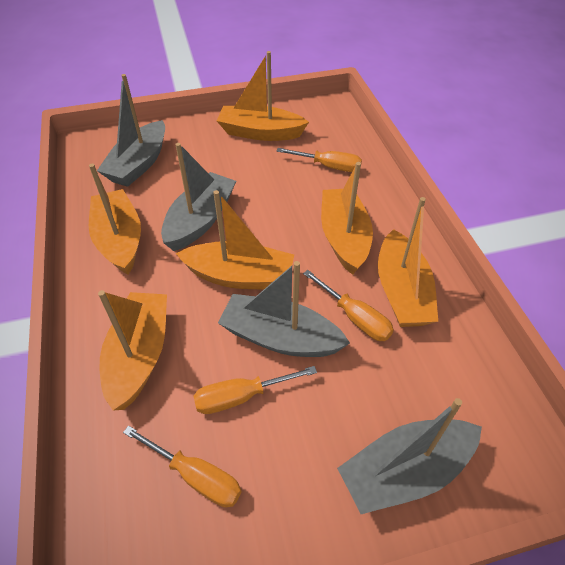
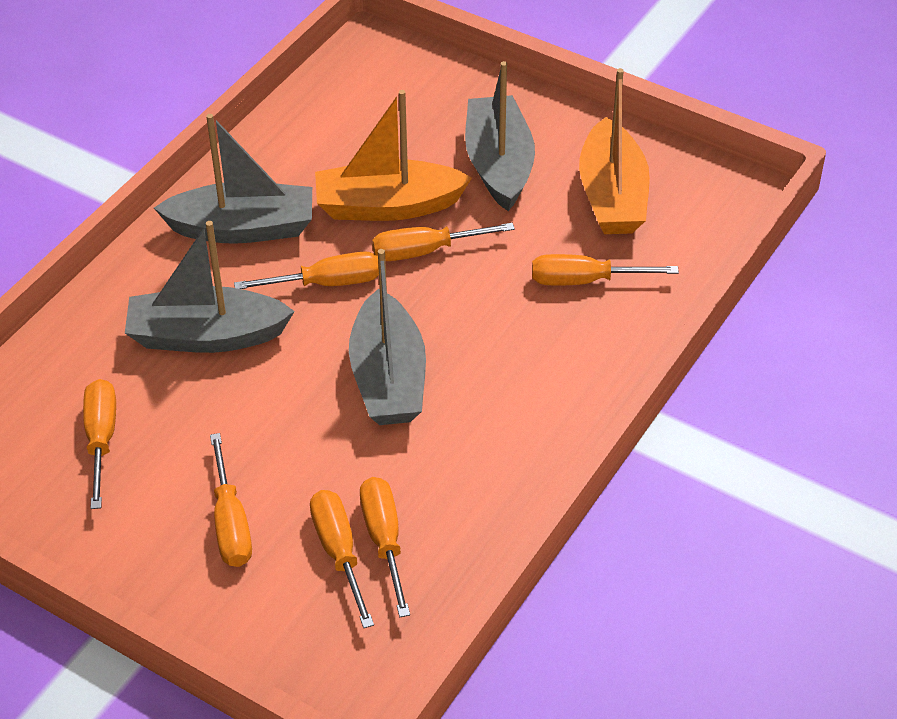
orange boat: 6 -> 2
orange screwdriver: 4 -> 7

